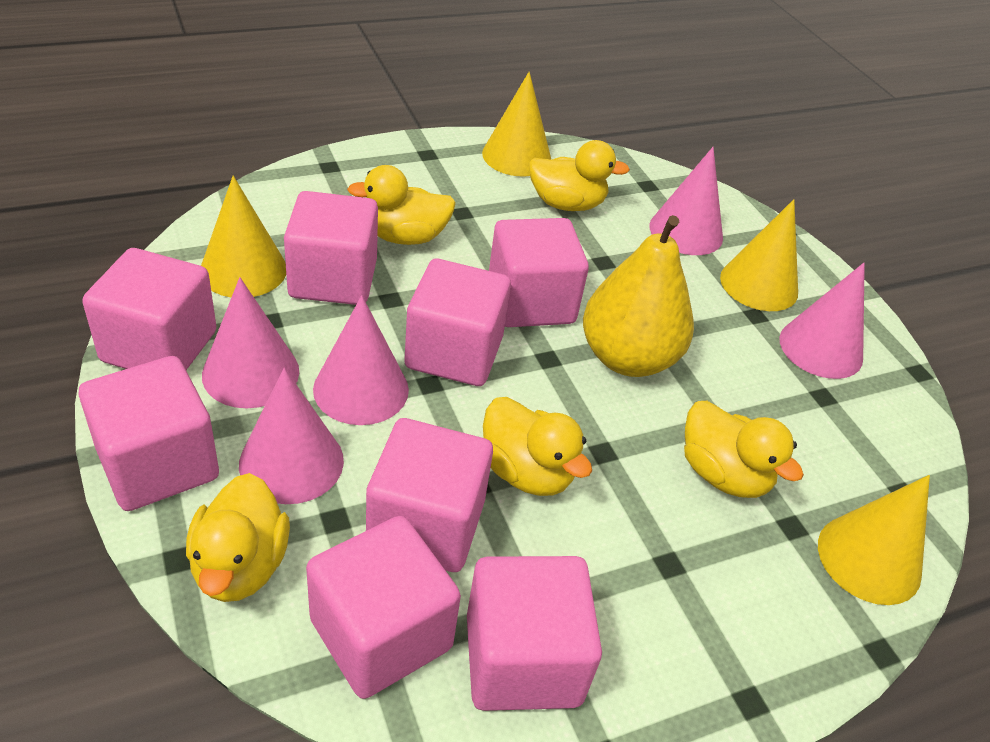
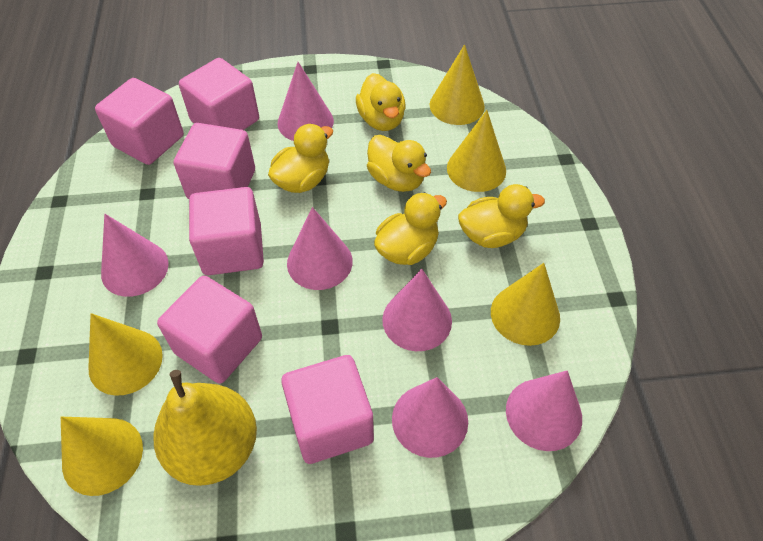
pink cone: 5 -> 6
pink cube: 8 -> 6
yellow cone: 4 -> 5

